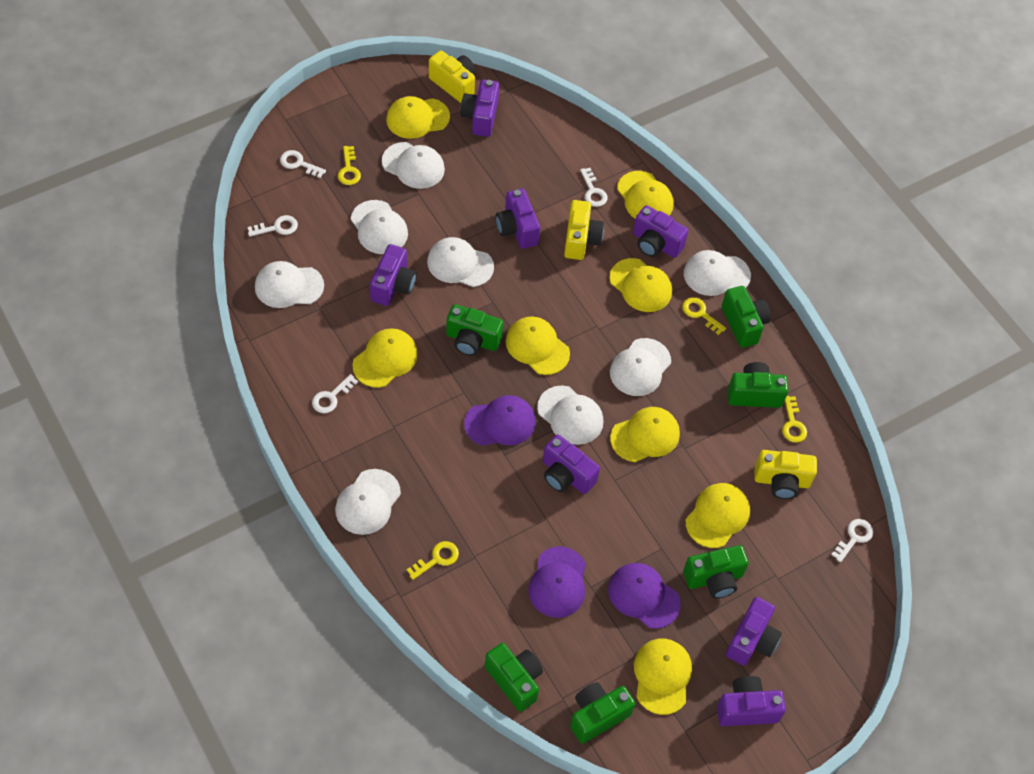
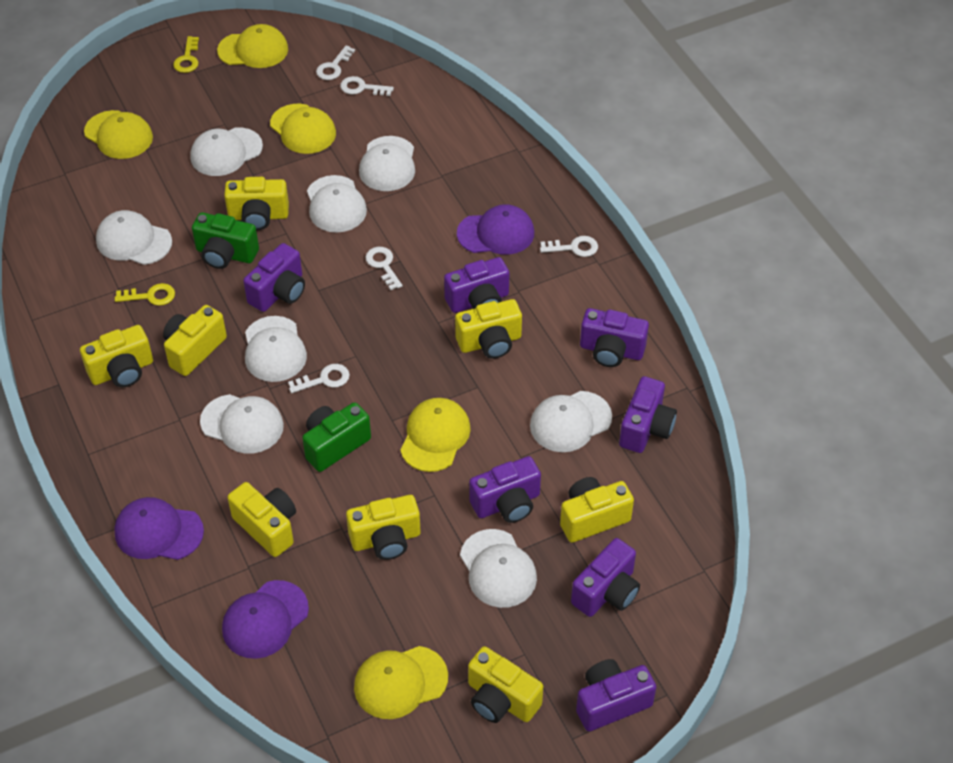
green camera: 6 -> 2
yellow camera: 3 -> 8
yellow cap: 8 -> 5
yellow key: 4 -> 2

